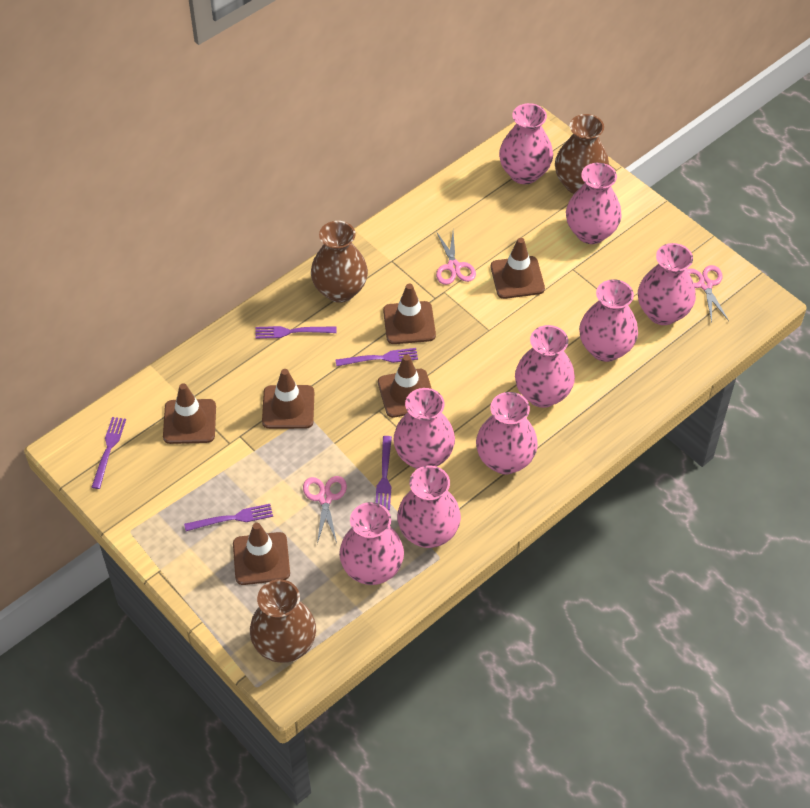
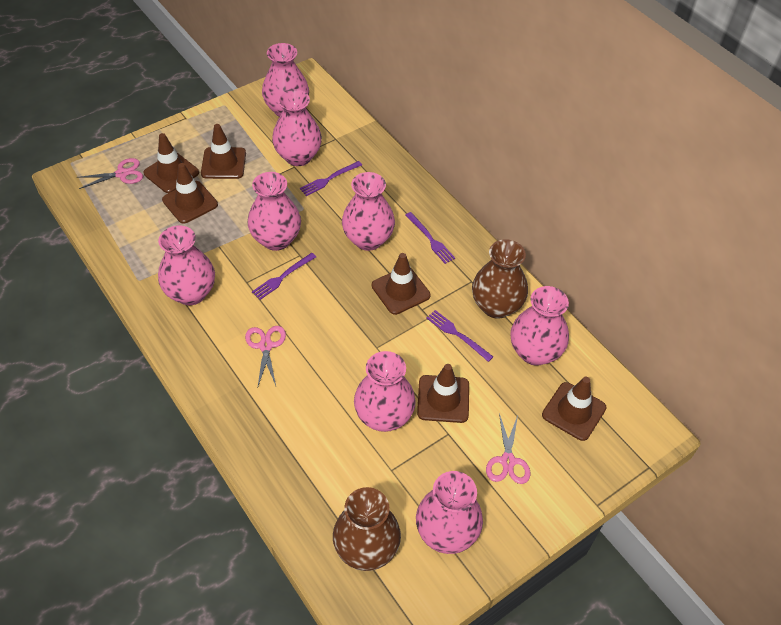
brown vase: 3 -> 2
pink vase: 9 -> 8
purple fork: 5 -> 4

